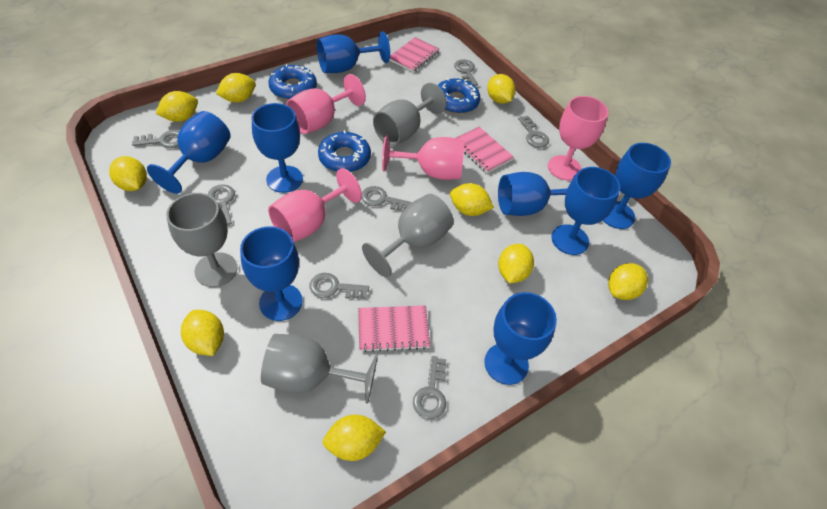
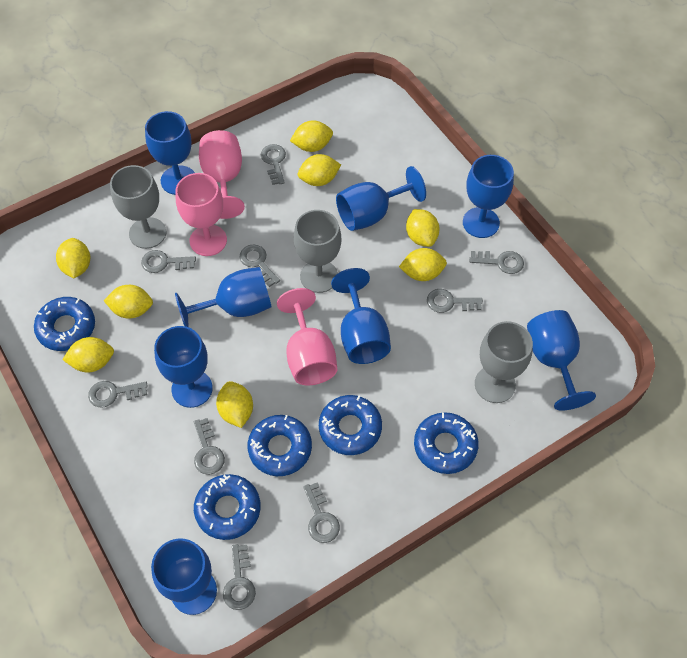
blue donut: 3 -> 5
grey goblet: 4 -> 3
grey key: 7 -> 9
pink goblet: 4 -> 3
pink notebook: 3 -> 0
yellow lemon: 9 -> 8

